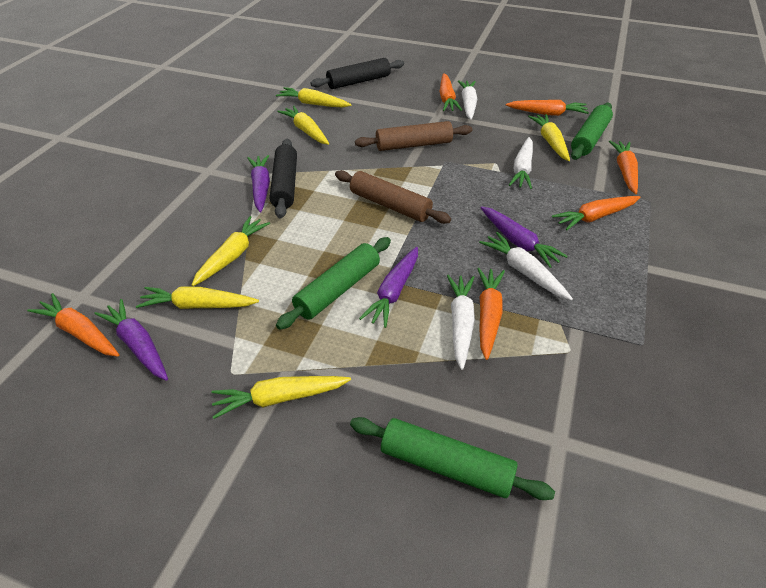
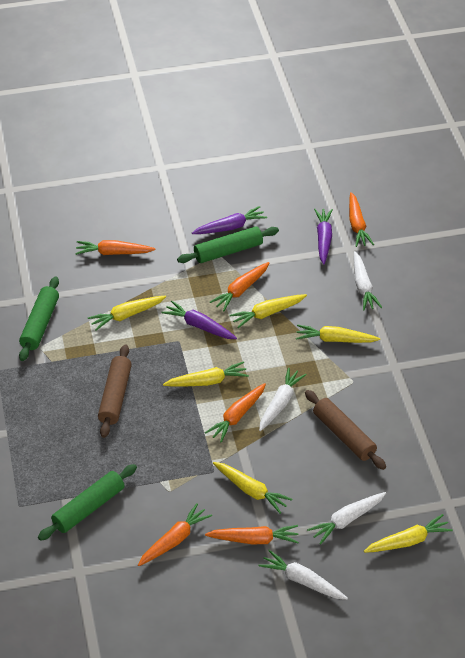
black rolling pin: 2 -> 0
purple carrot: 4 -> 3

